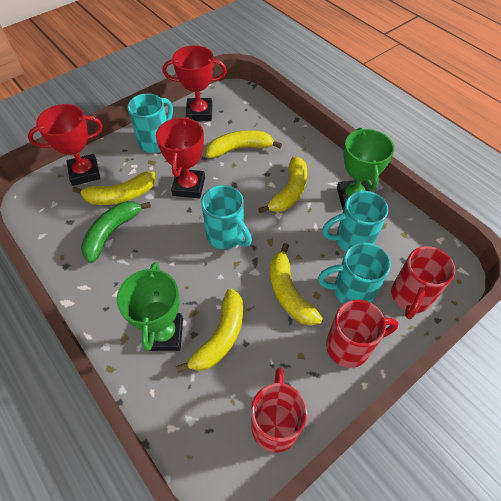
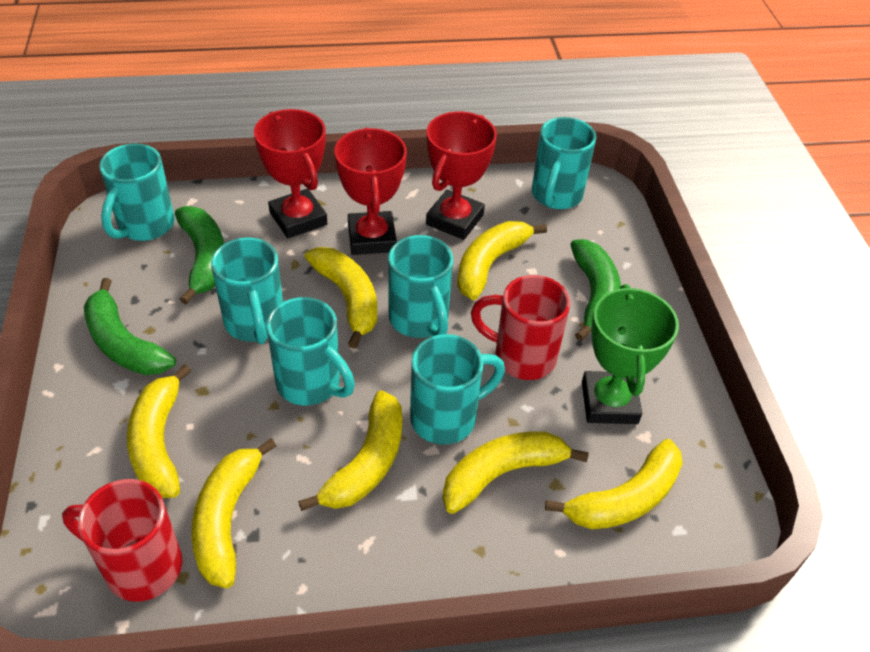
green banana: 1 -> 3
green trophy: 2 -> 1
red mug: 3 -> 2
turquoise mug: 4 -> 6
yellow banana: 5 -> 7

